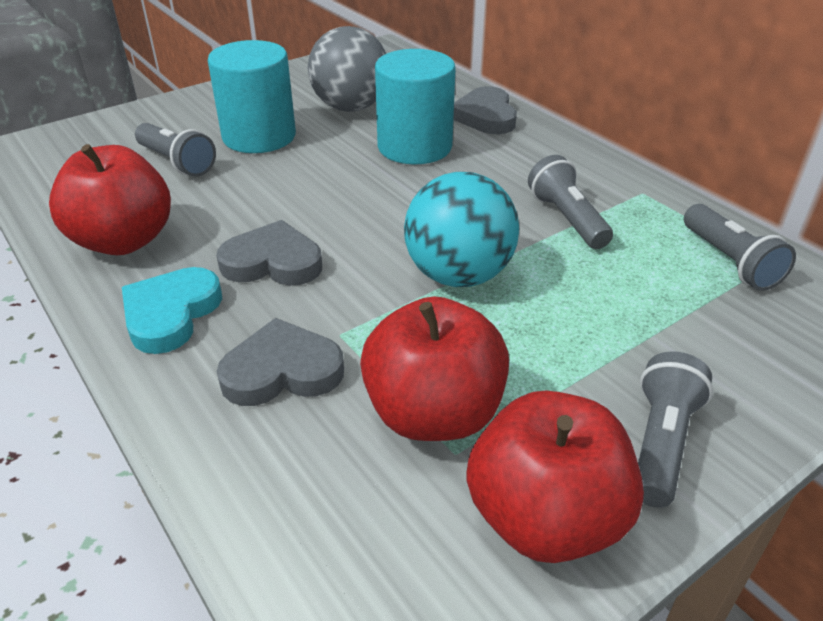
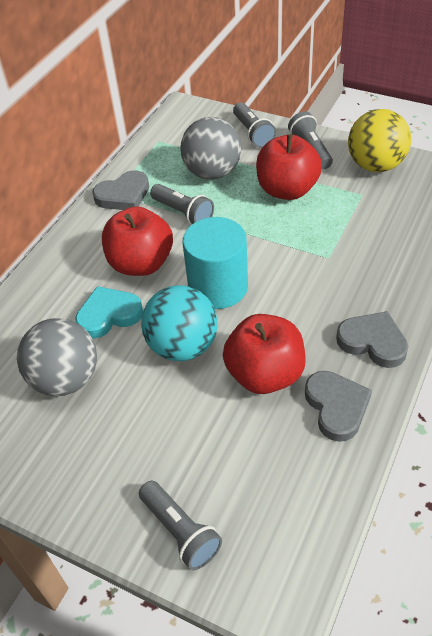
grey ball: 1 -> 2
turquoise cylinder: 2 -> 1
yellow ball: 0 -> 1

